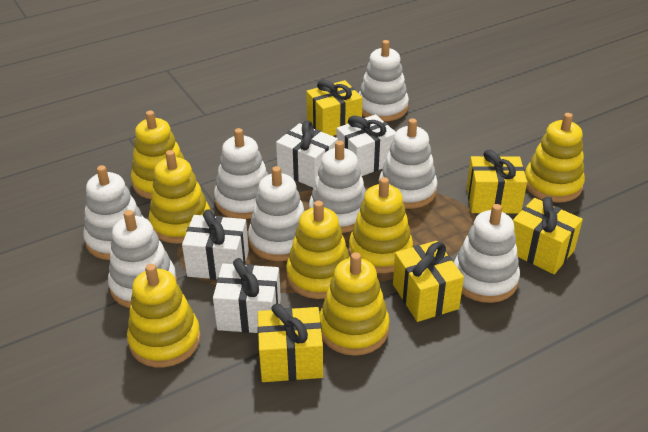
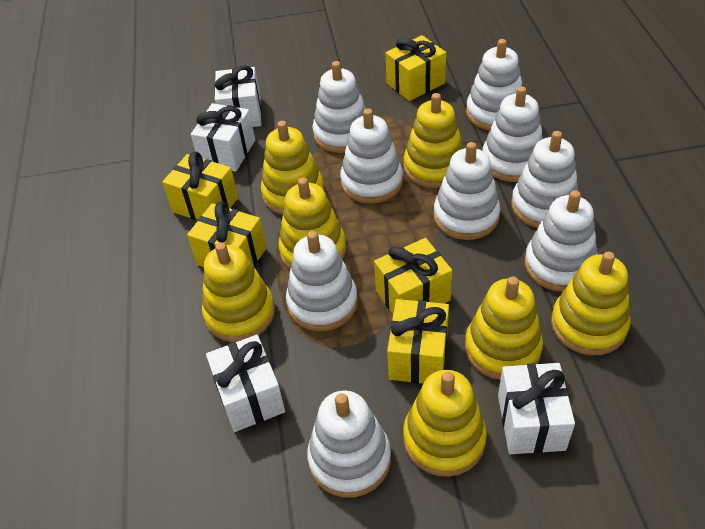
white stacking toy: 8 -> 9

